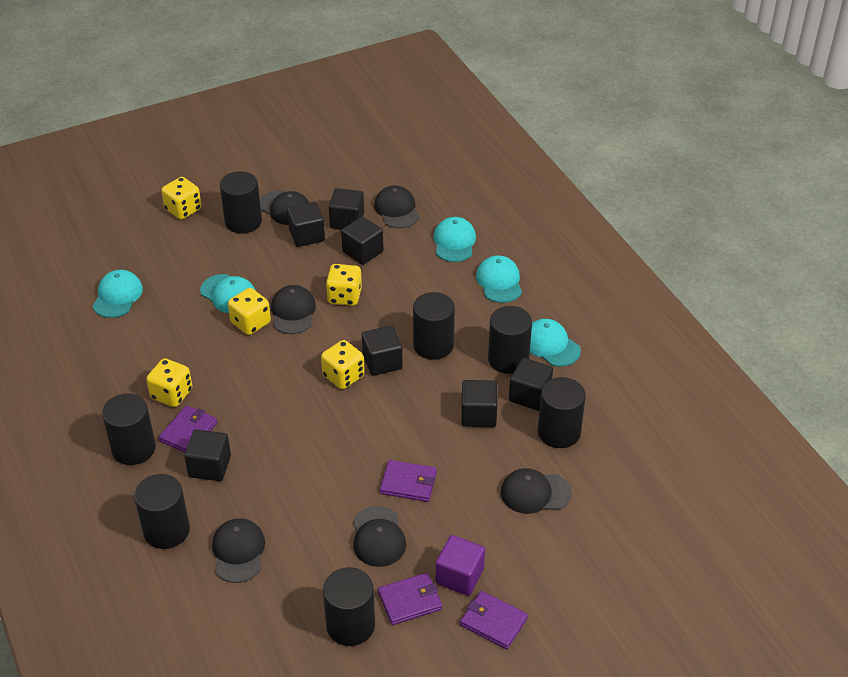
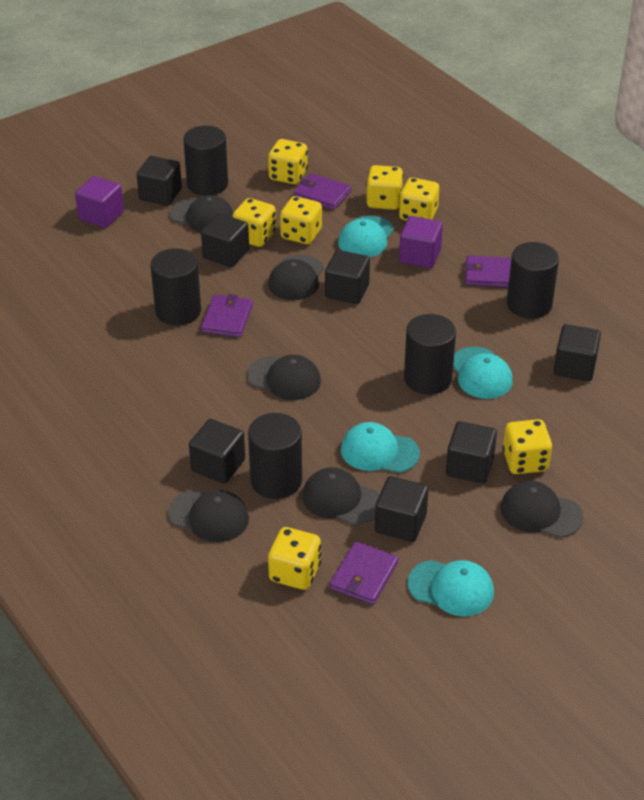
black cylinder: 7 -> 5
purple cube: 1 -> 2
turquoise cap: 5 -> 4
yellow dice: 5 -> 7

